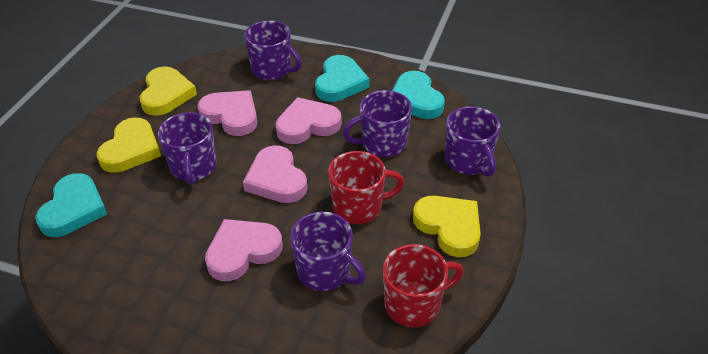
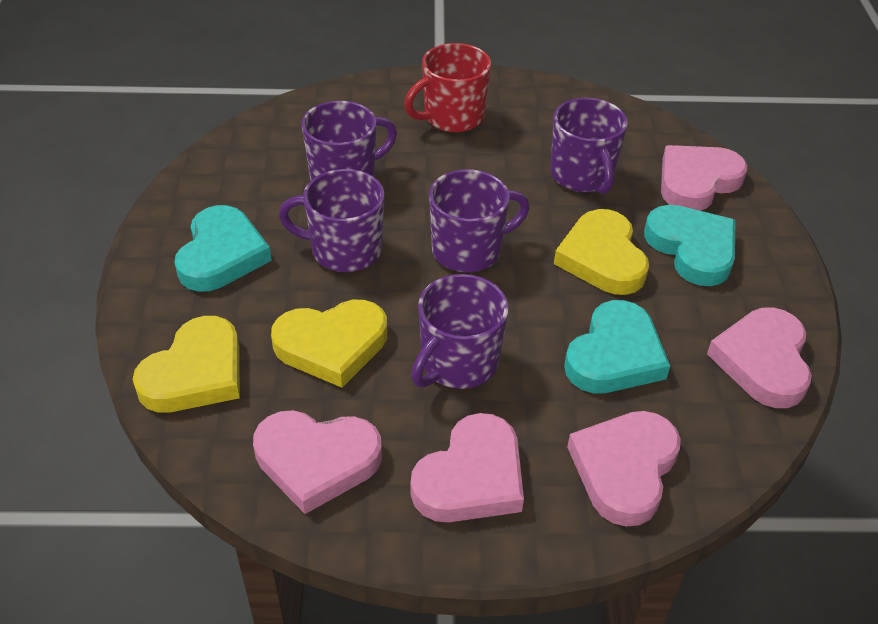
pink heart: 4 -> 5
red mug: 2 -> 1

